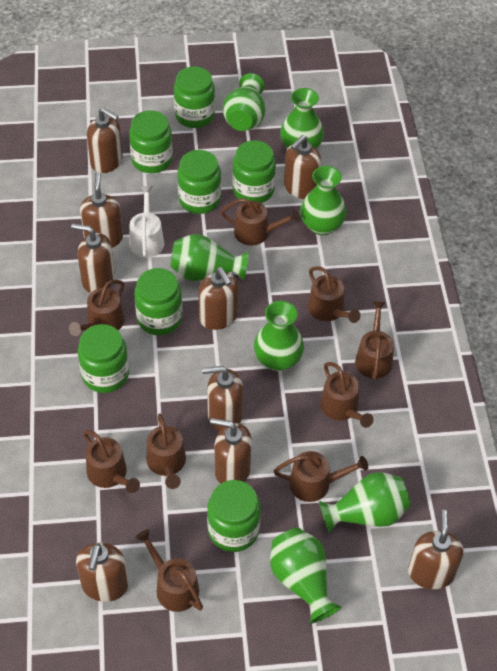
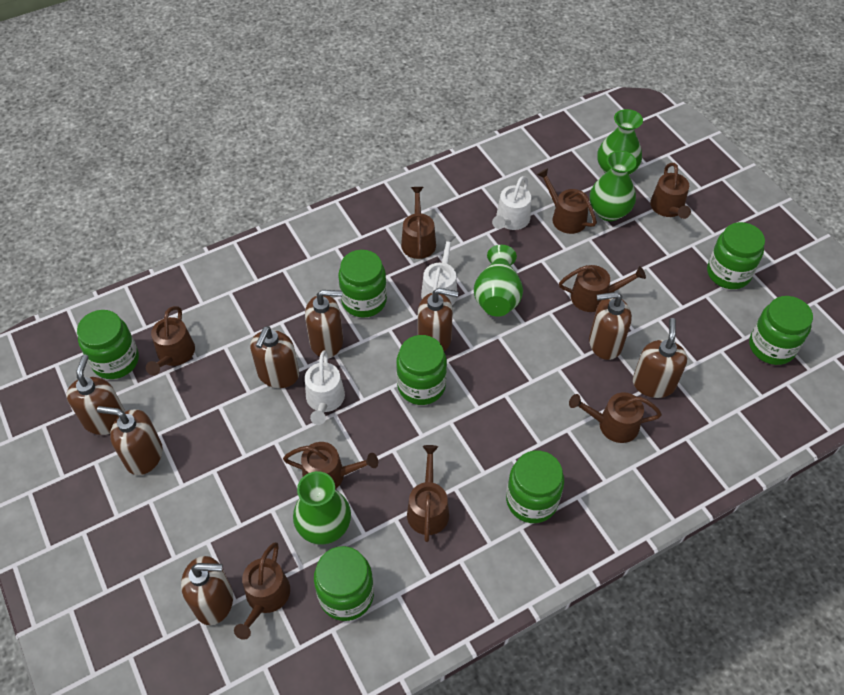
brown soap dispenser: 9 -> 8
green vase: 7 -> 4
white watering can: 1 -> 3

